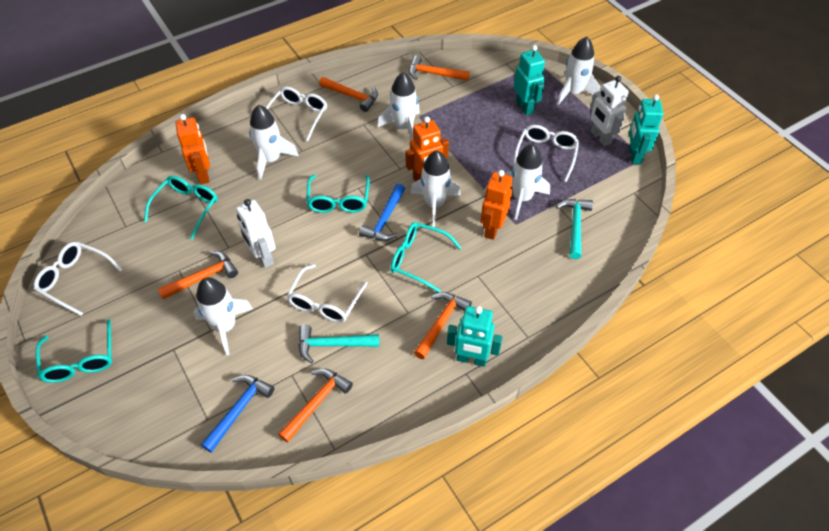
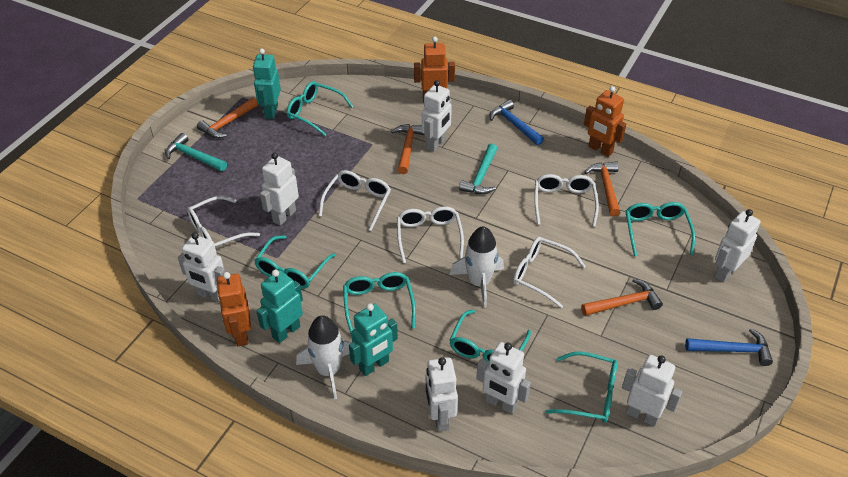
orange hammer: 5 -> 4
turquoise glasses: 4 -> 6
white glasses: 4 -> 5
white robot: 2 -> 7
white rocket: 6 -> 2

